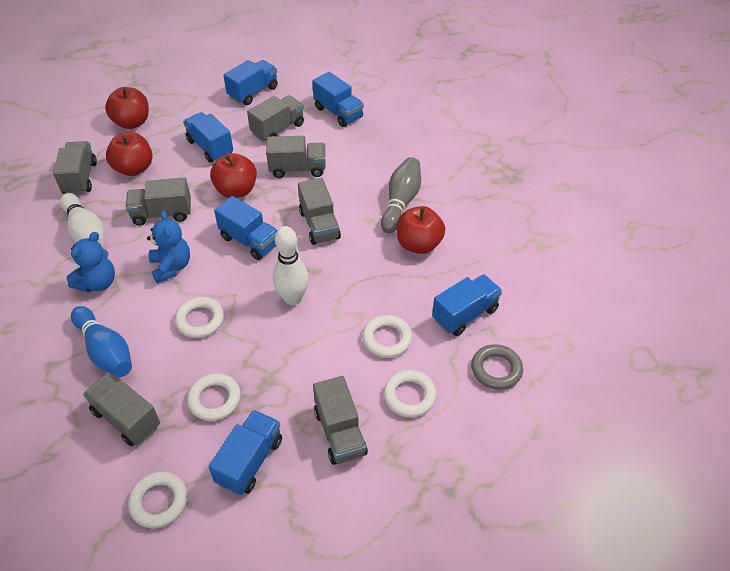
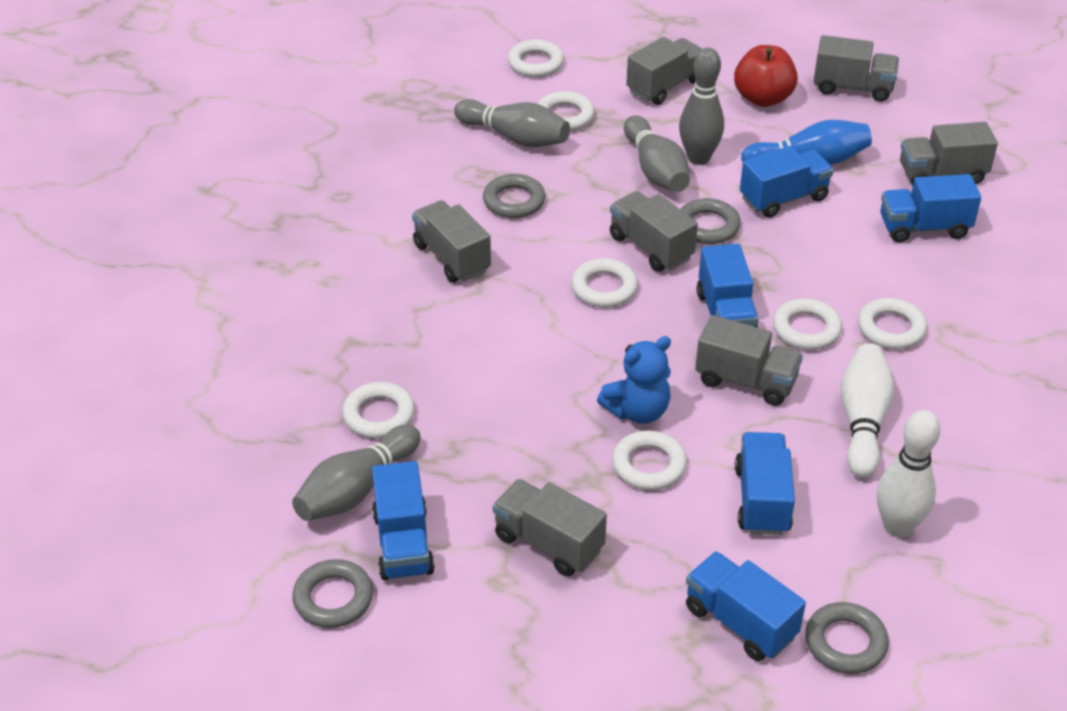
blue teddy bear: 2 -> 1
grey bowling pin: 1 -> 4
grey ring: 1 -> 4
red apple: 4 -> 1
white ring: 5 -> 7

